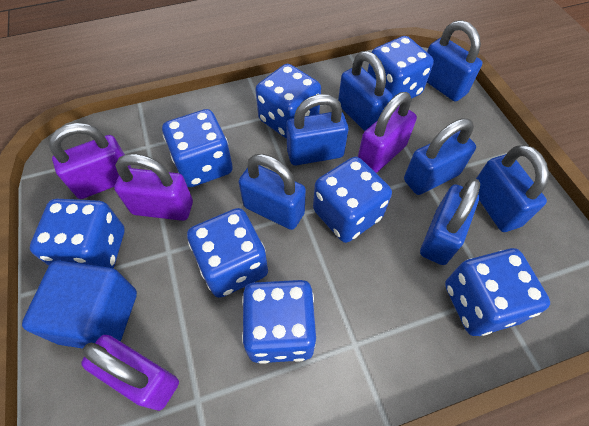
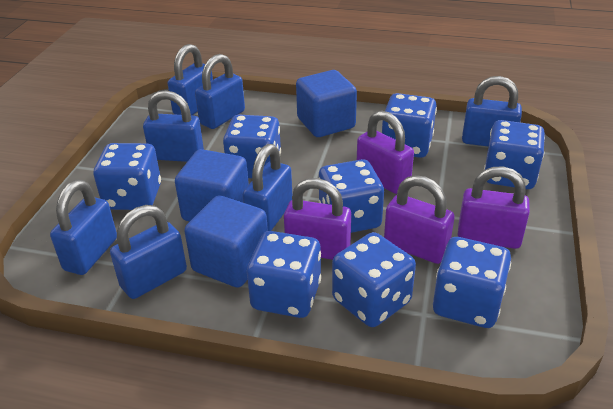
blue cube: 1 -> 3

